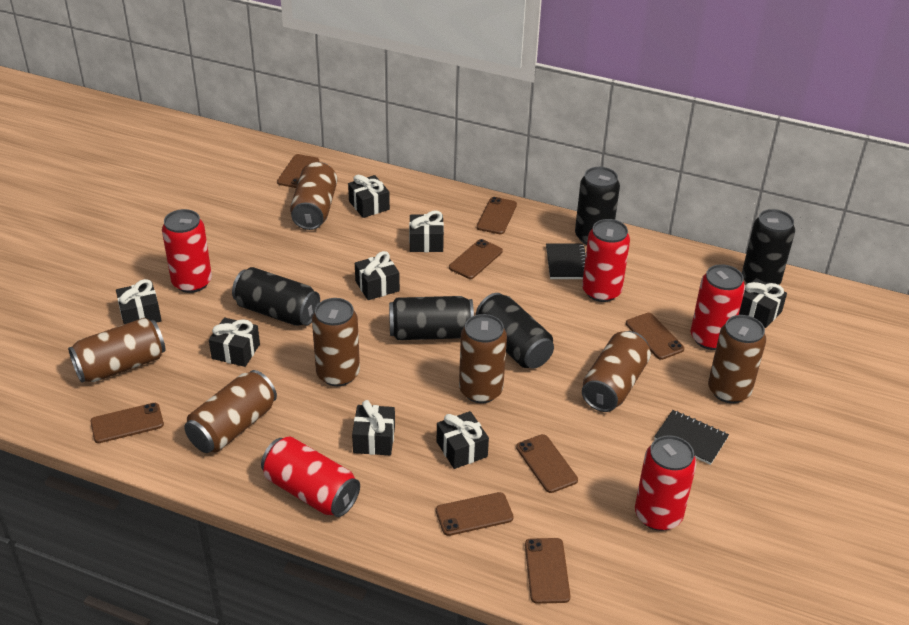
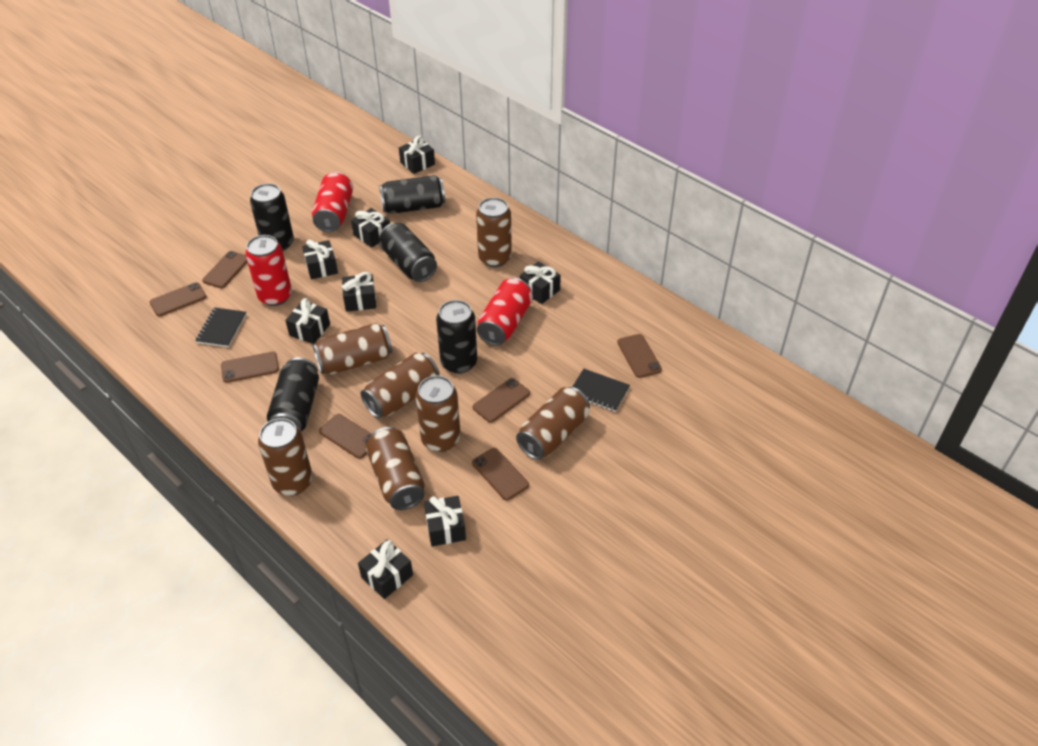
brown phone: 8 -> 7
red can: 5 -> 3

